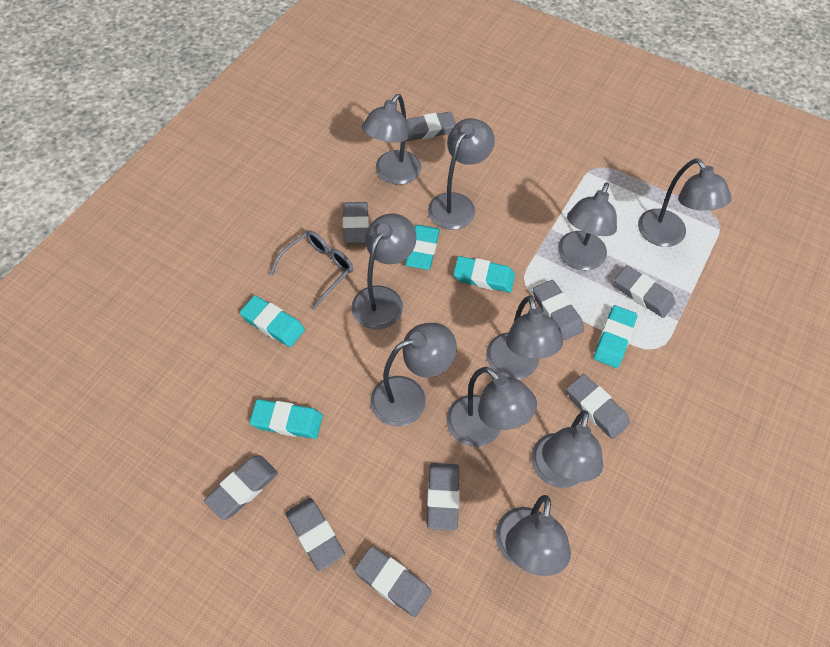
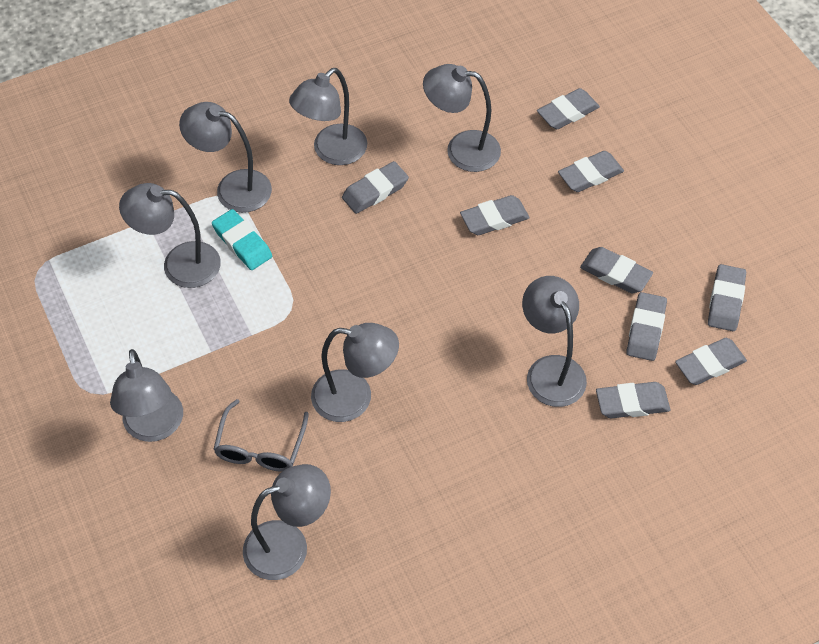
grey lamp: 10 -> 8
turquoise eraser: 5 -> 1

